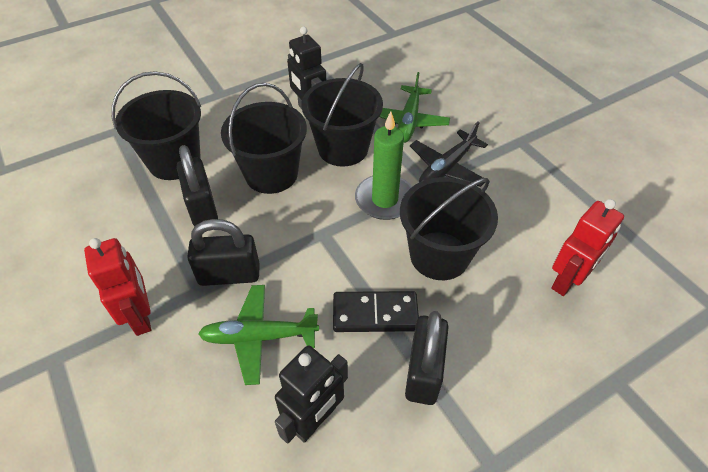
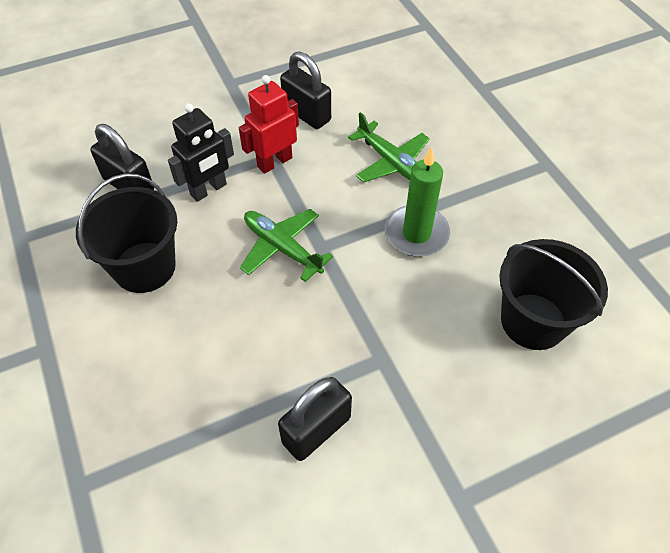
black bucket: 4 -> 2
black domino: 1 -> 0
black plane: 1 -> 0
black robot: 2 -> 1
red robot: 2 -> 1

